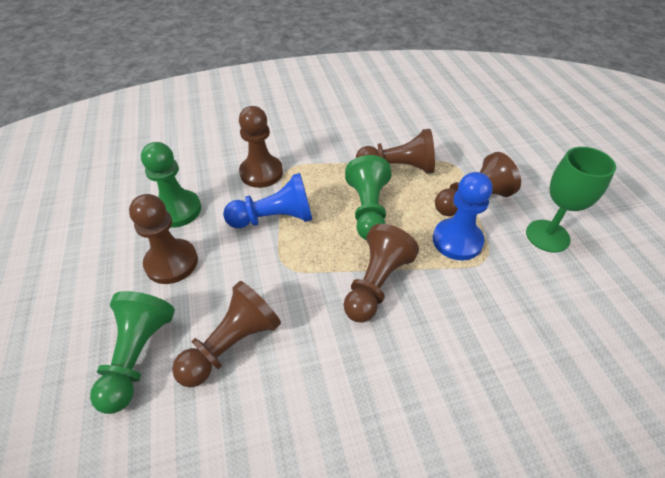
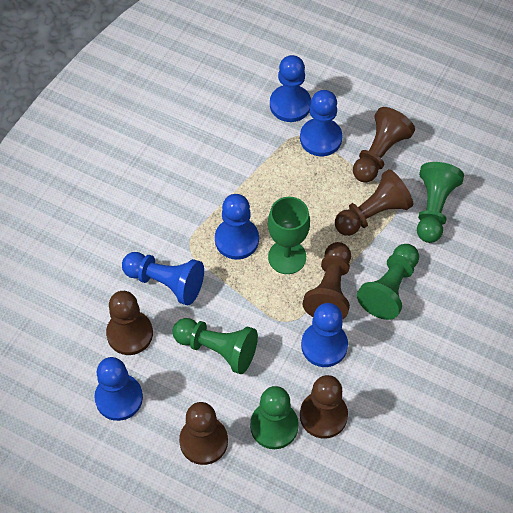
blue pawn: 2 -> 6
green pawn: 3 -> 4

